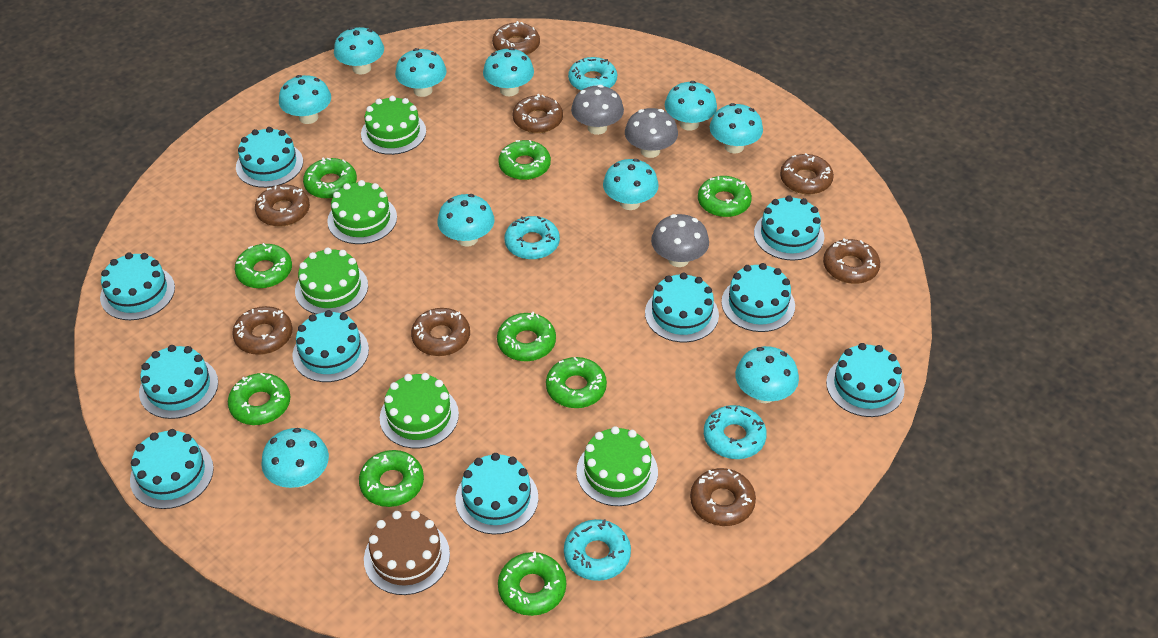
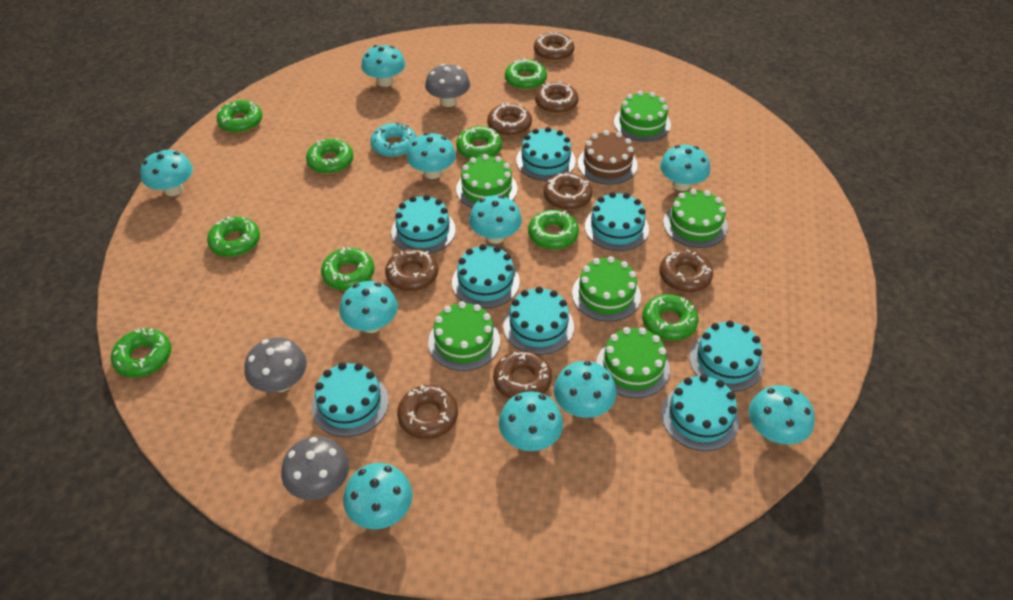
green cake: 5 -> 6
turquoise cake: 10 -> 8
turquoise donut: 4 -> 1

